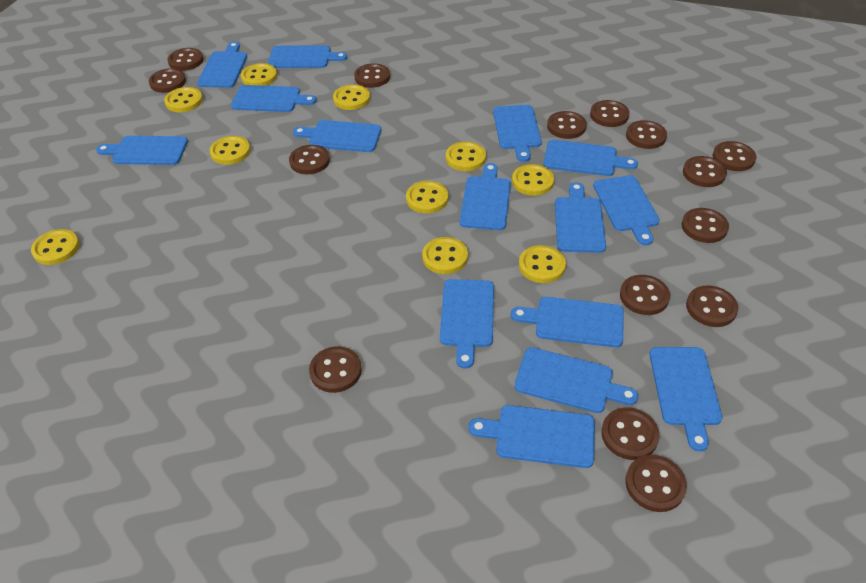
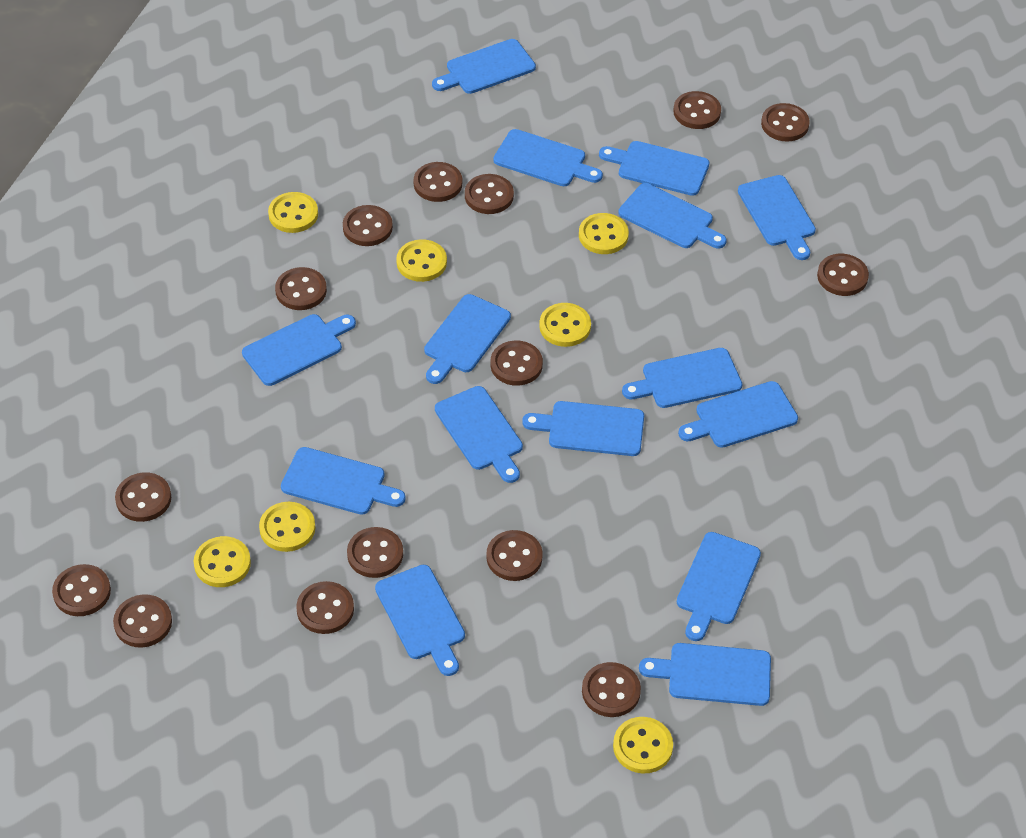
yellow button: 10 -> 7

